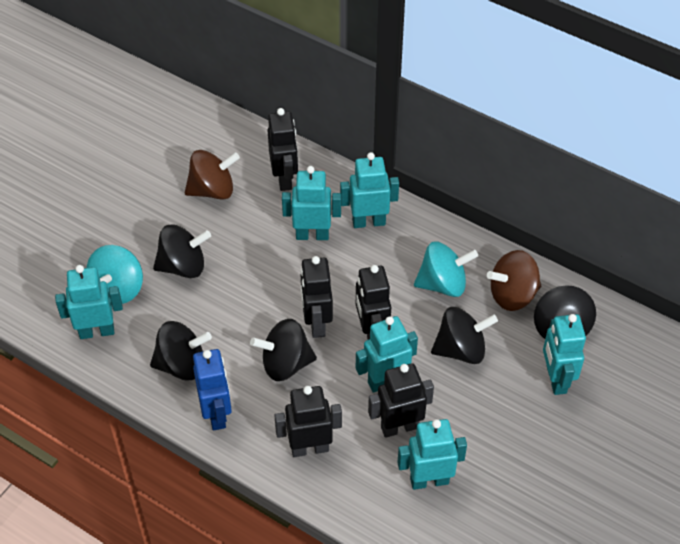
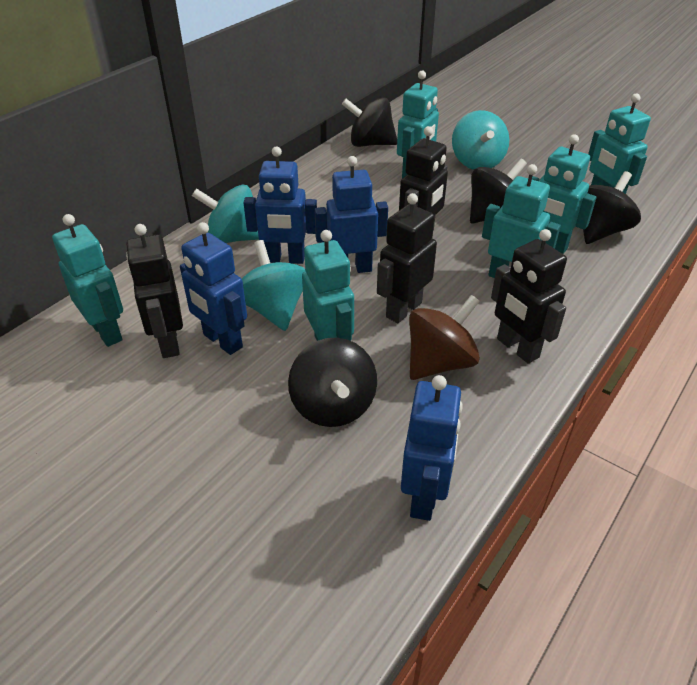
black robot: 5 -> 4
black spinning top: 5 -> 4
blue robot: 1 -> 4
brown spinning top: 2 -> 1
turquoise spinning top: 2 -> 3

